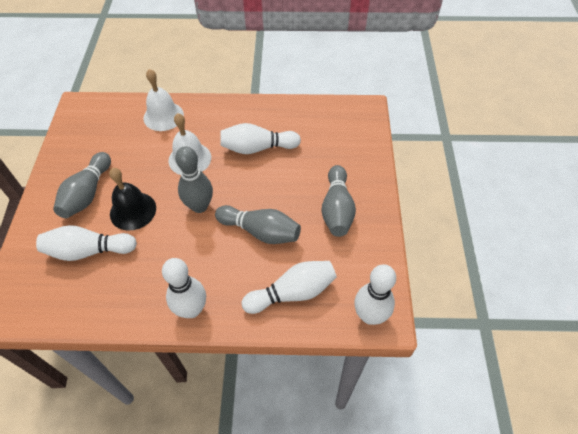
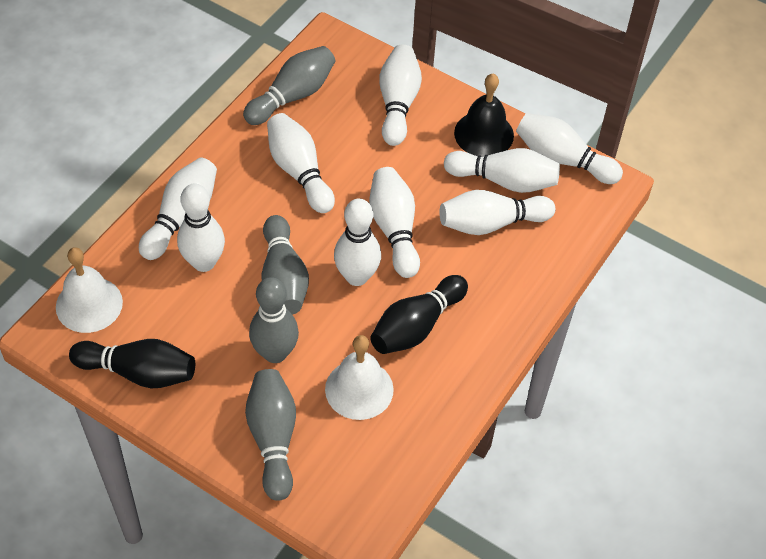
black bowling pin: 0 -> 2
white bowling pin: 5 -> 9

